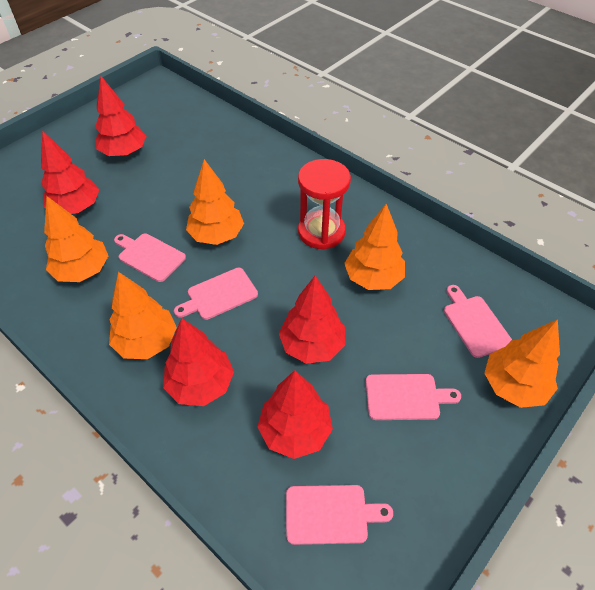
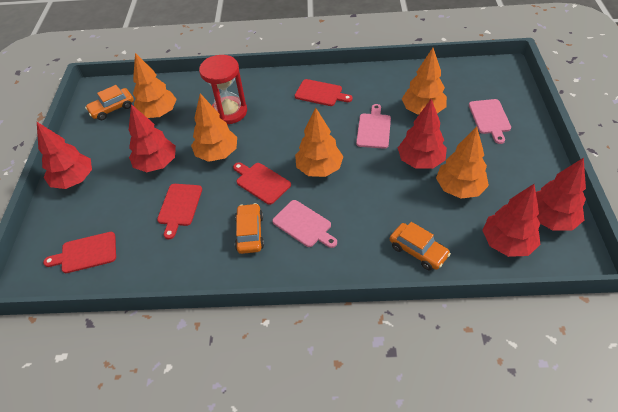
orange car: 0 -> 3
pink cutting board: 5 -> 3
red cutting board: 0 -> 4

